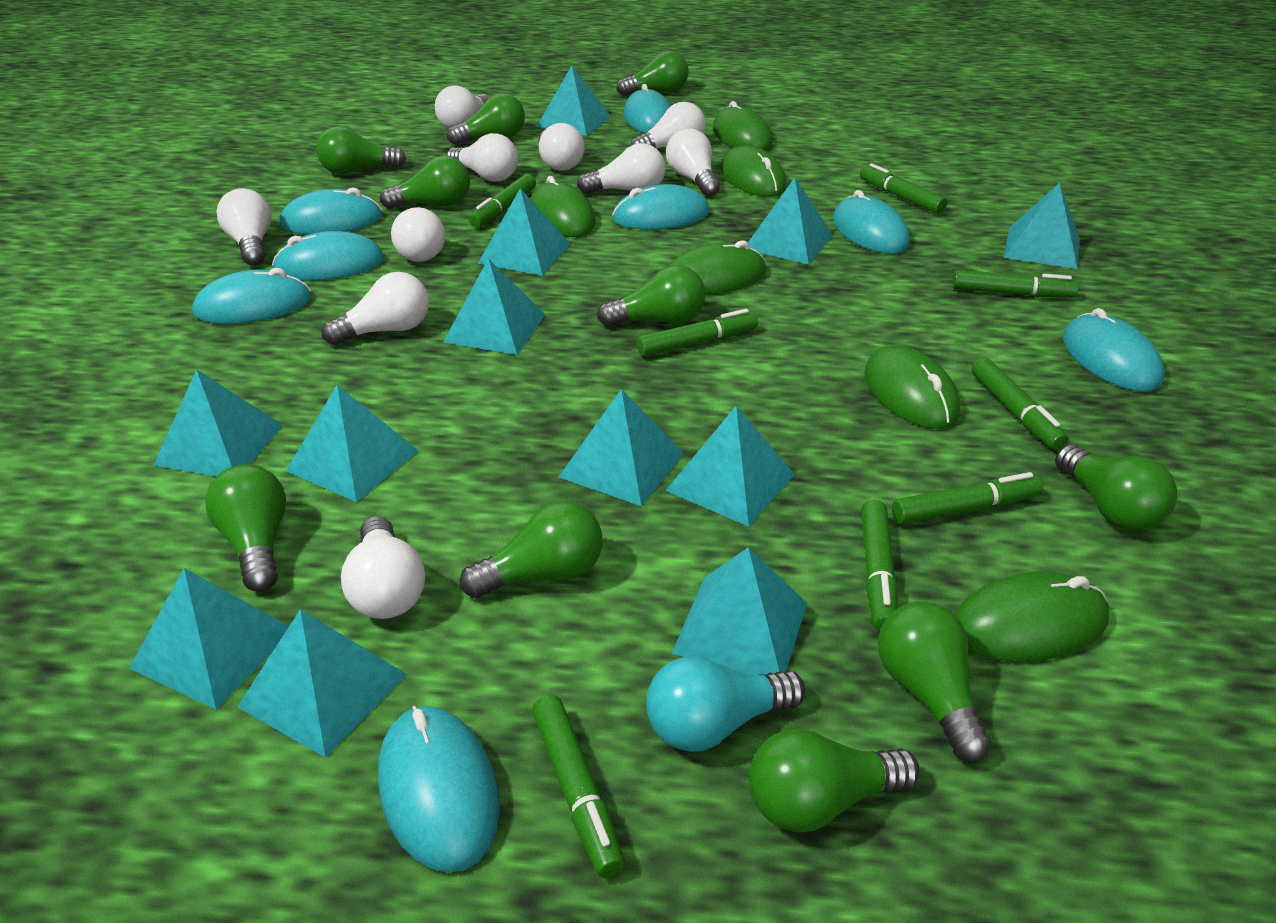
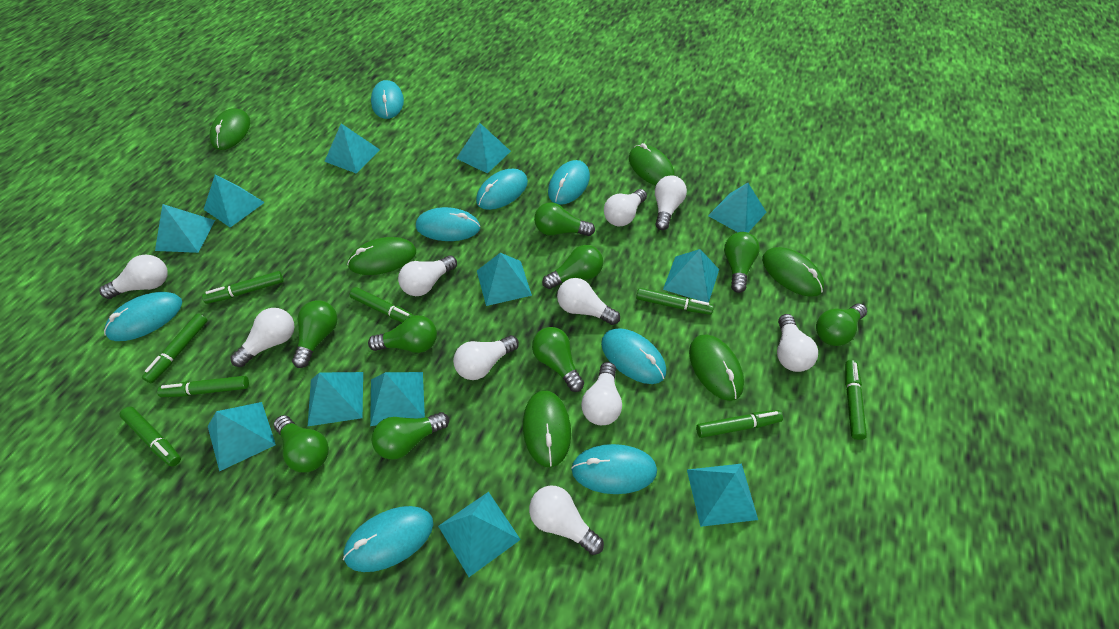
green light bulb: 10 -> 9
turquoise light bulb: 1 -> 0

